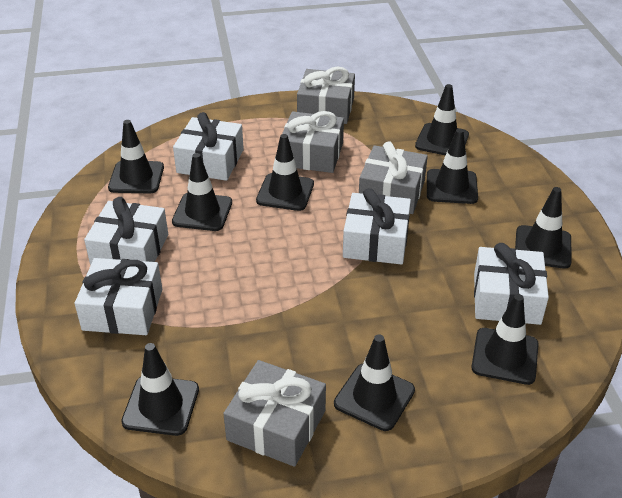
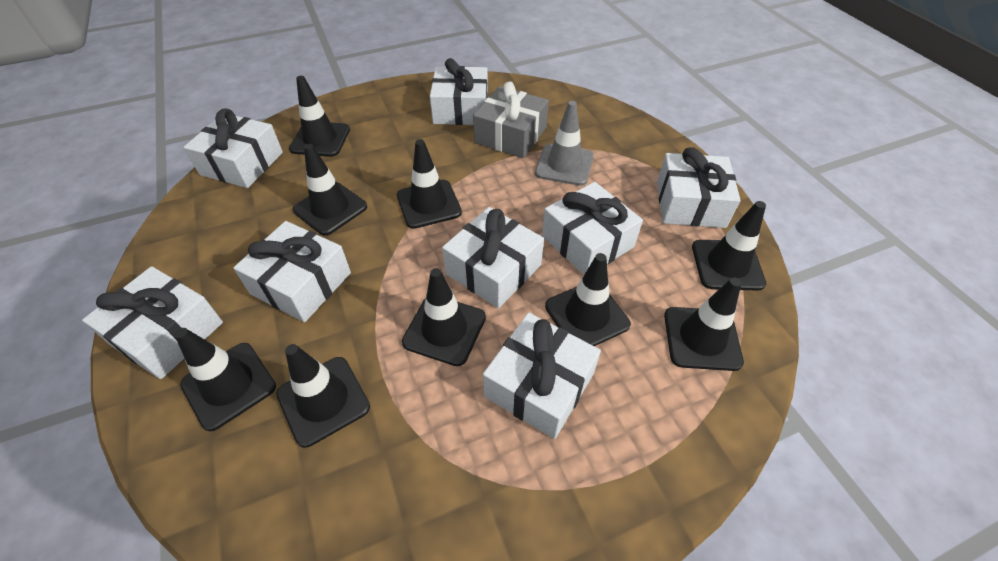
grey gift: 4 -> 1
grey traffic cone: 0 -> 1
white gift: 5 -> 8

